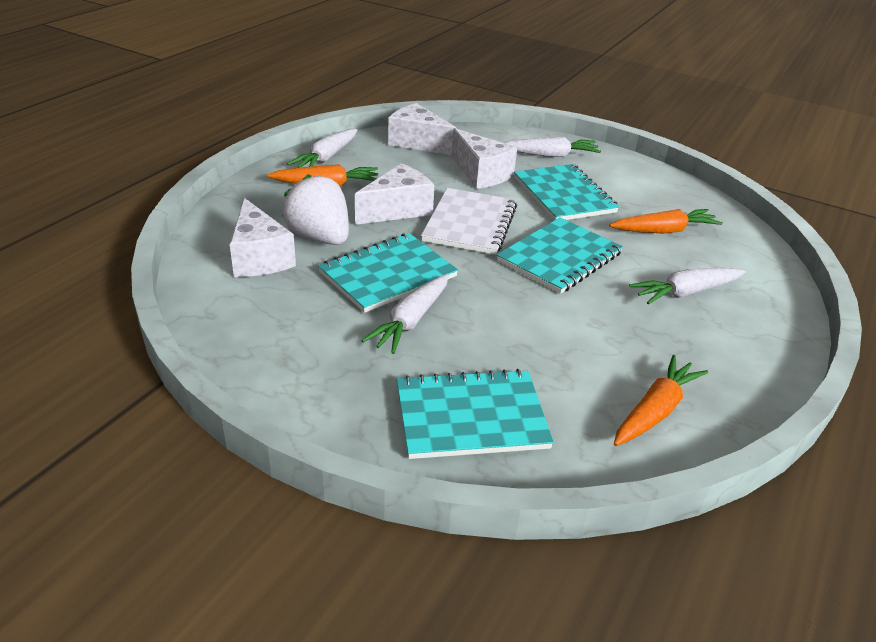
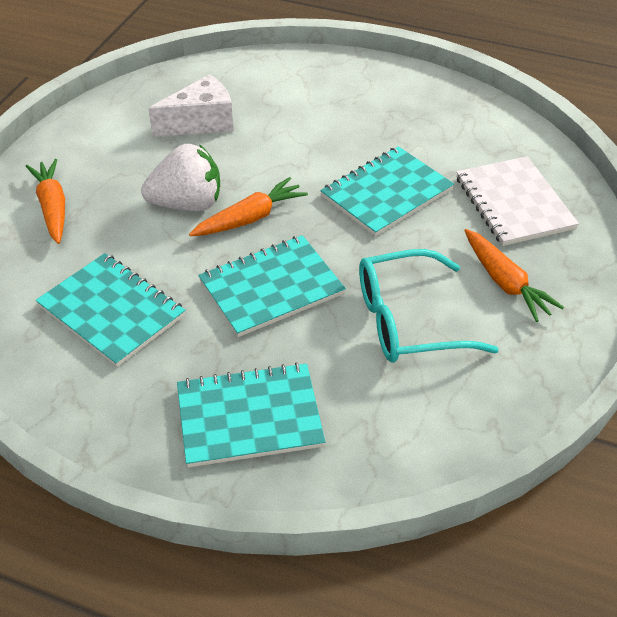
turquoise glasses: 0 -> 1
white carrot: 4 -> 0
white cheese: 4 -> 1

